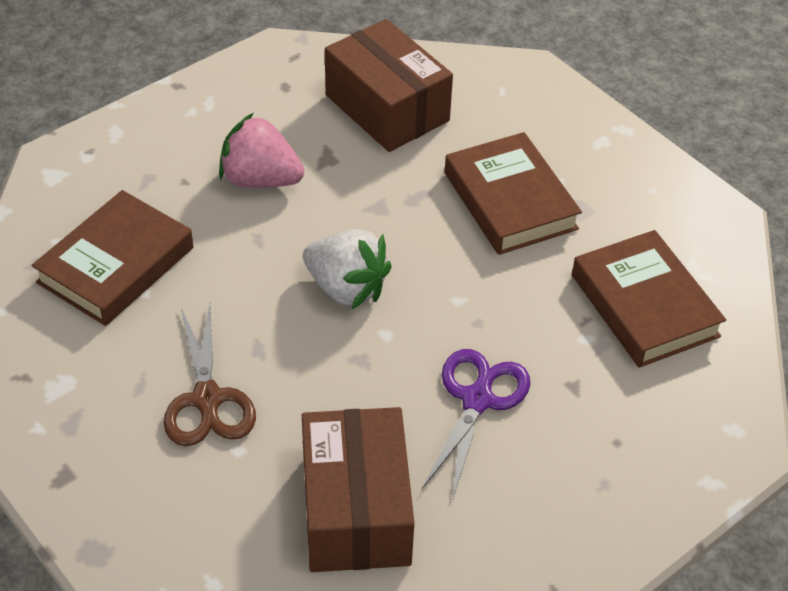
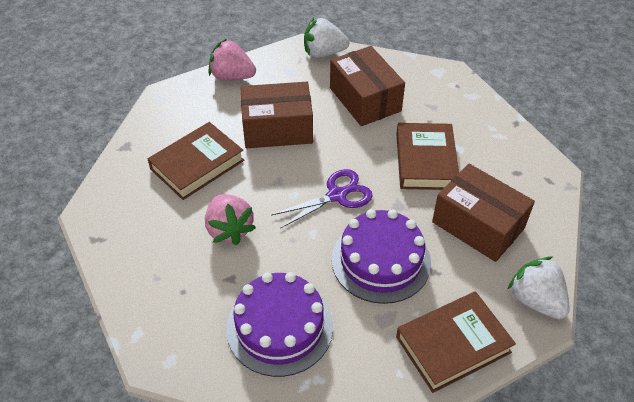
brown box: 2 -> 3
brown scissors: 1 -> 0
pink strawberry: 1 -> 2
purple cake: 0 -> 2
white strawberry: 1 -> 2

